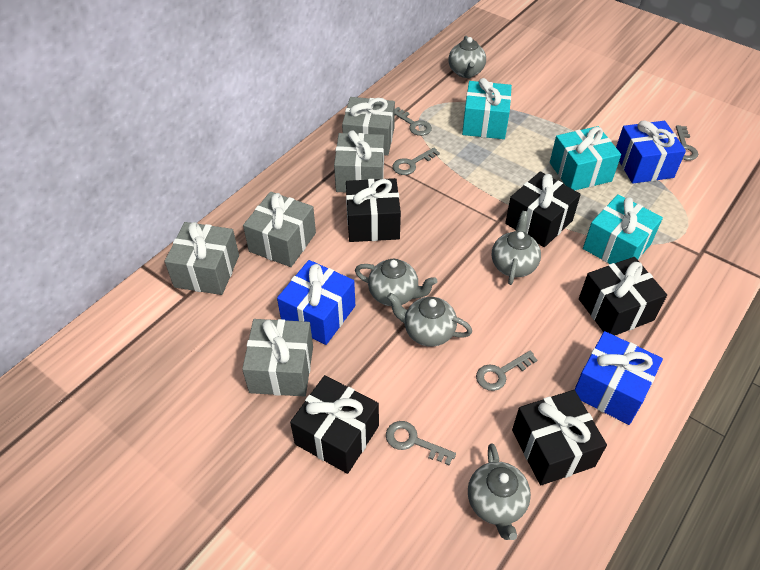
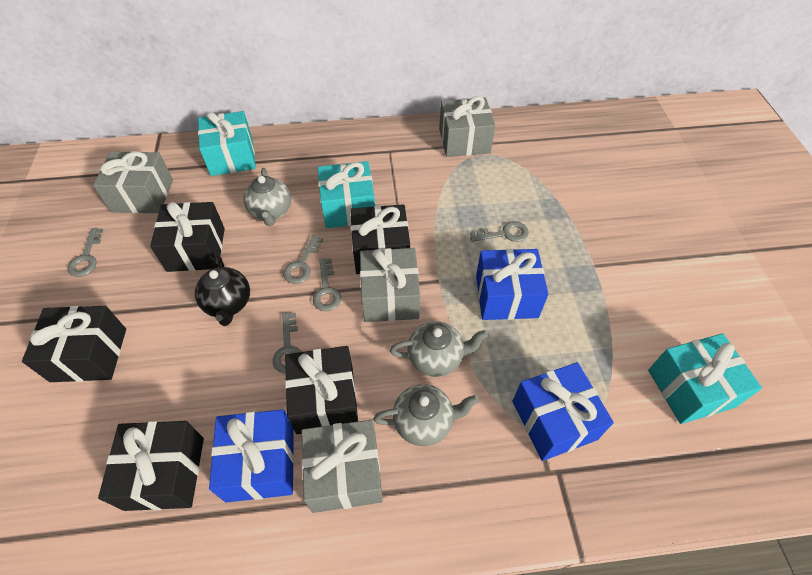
black teapot: 0 -> 1
grey gift: 5 -> 4
grey teapot: 5 -> 3

